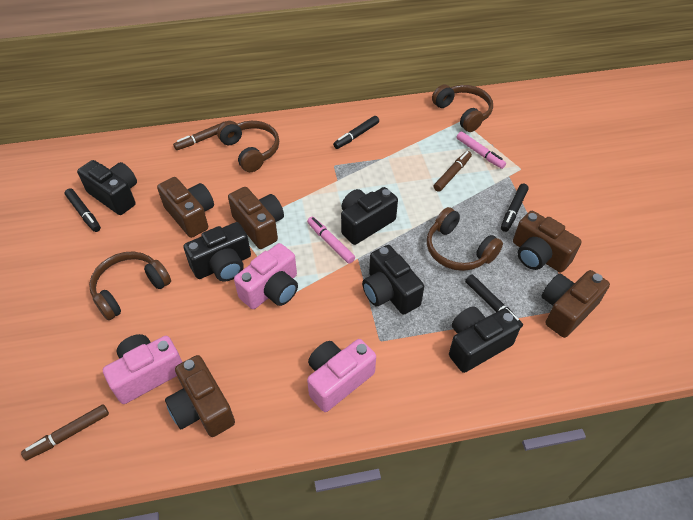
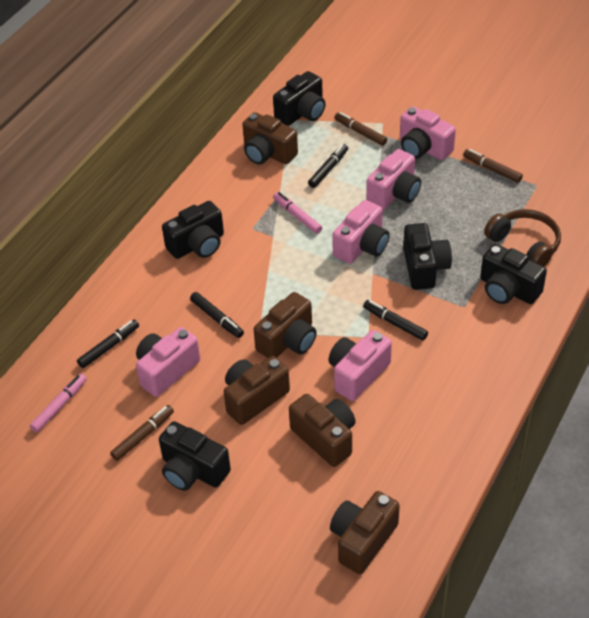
brown headphones: 4 -> 1
pink camera: 3 -> 5

